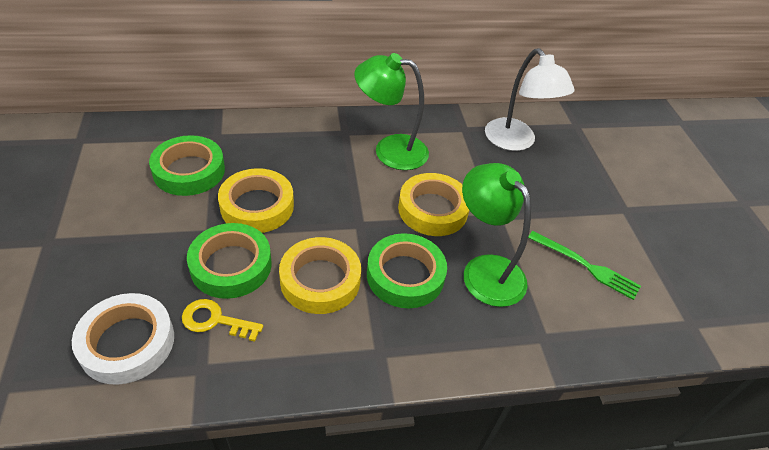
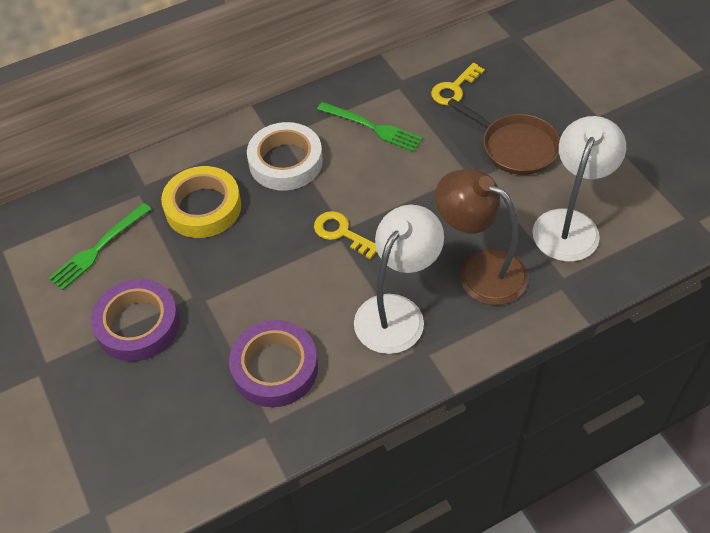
brown lamp: 0 -> 1
brown pan: 0 -> 1
green fork: 1 -> 2
green lamp: 2 -> 0
green tape: 3 -> 0
purple tape: 0 -> 2
white lamp: 1 -> 2
yellow key: 1 -> 2
yellow tape: 3 -> 1

